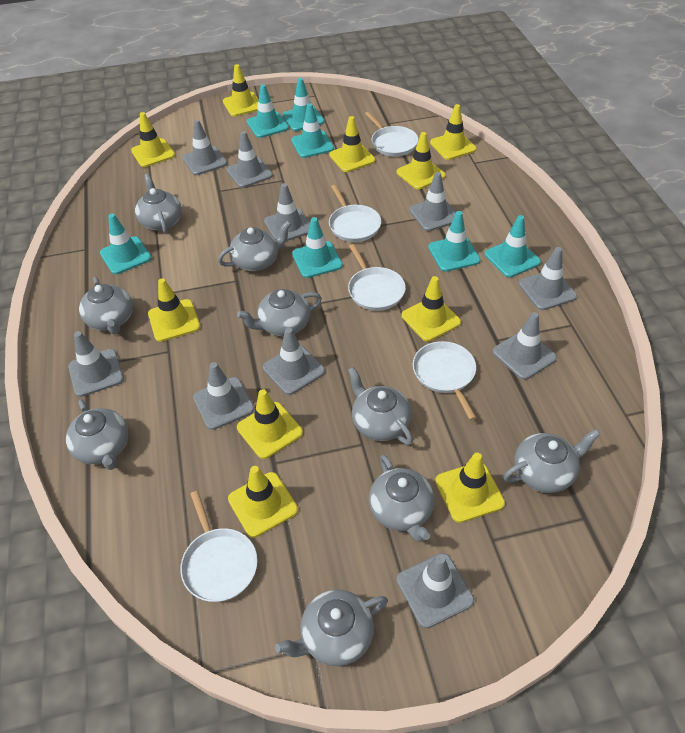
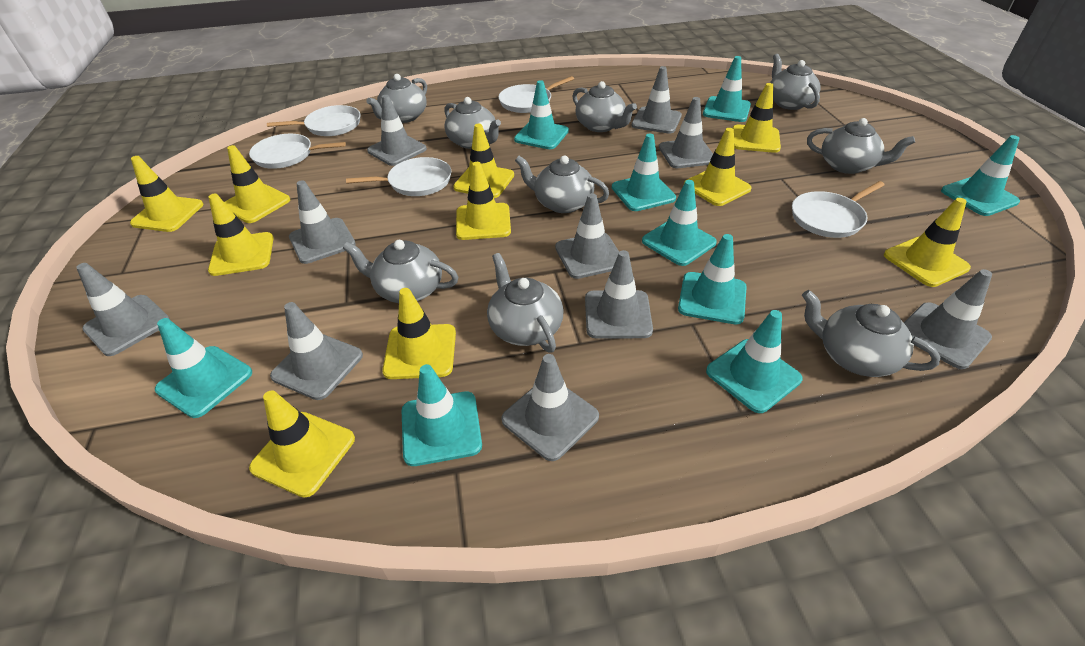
turquoise traffic cone: 7 -> 9

